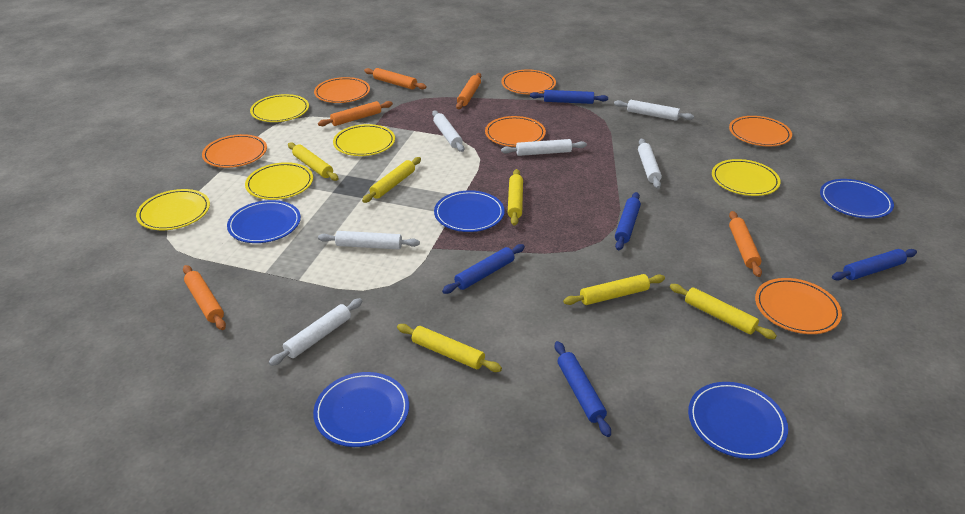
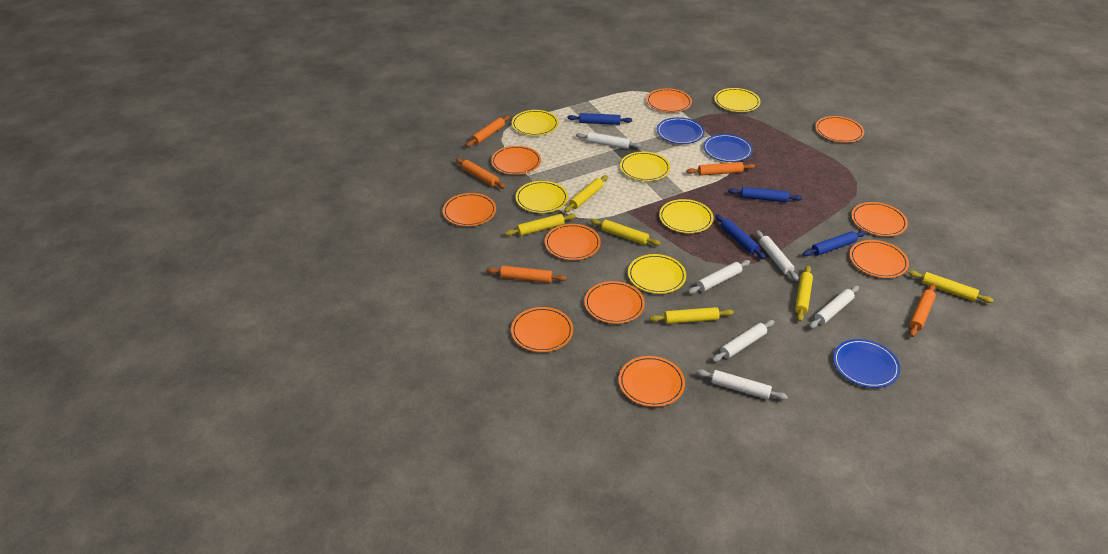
blue plate: 5 -> 3
blue rolling pin: 5 -> 4
orange plate: 6 -> 10
yellow plate: 5 -> 6

